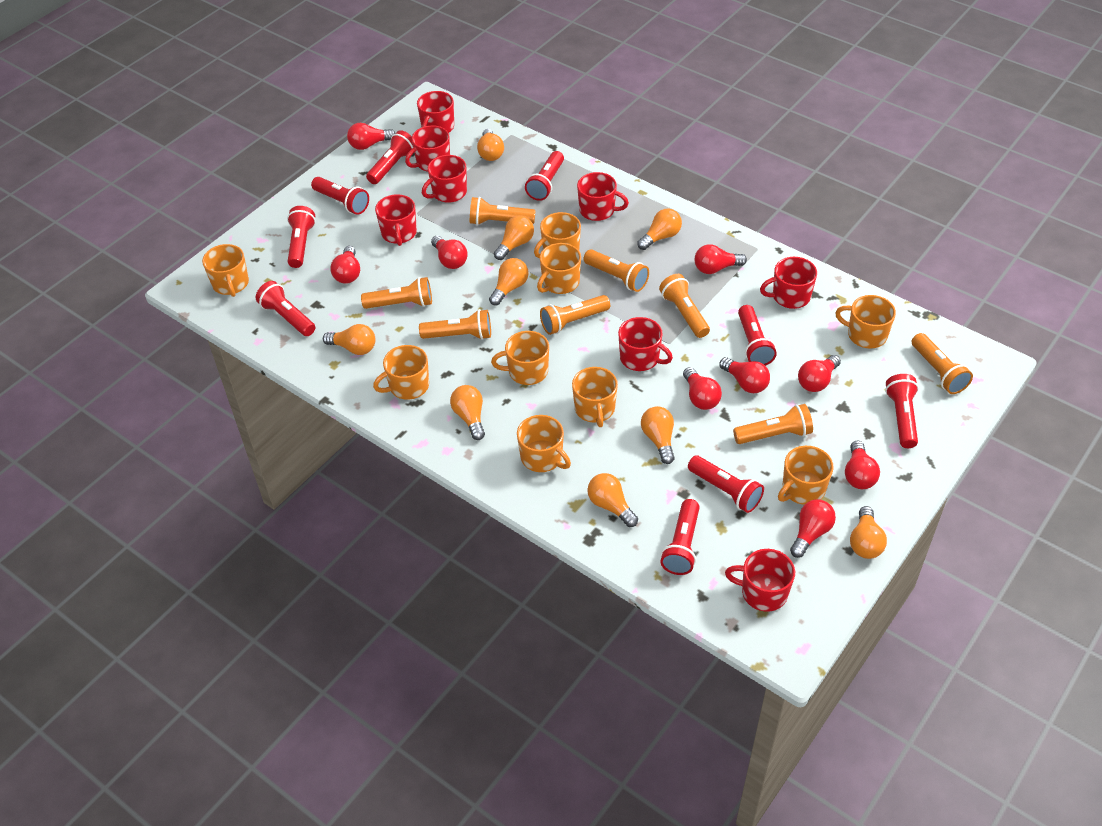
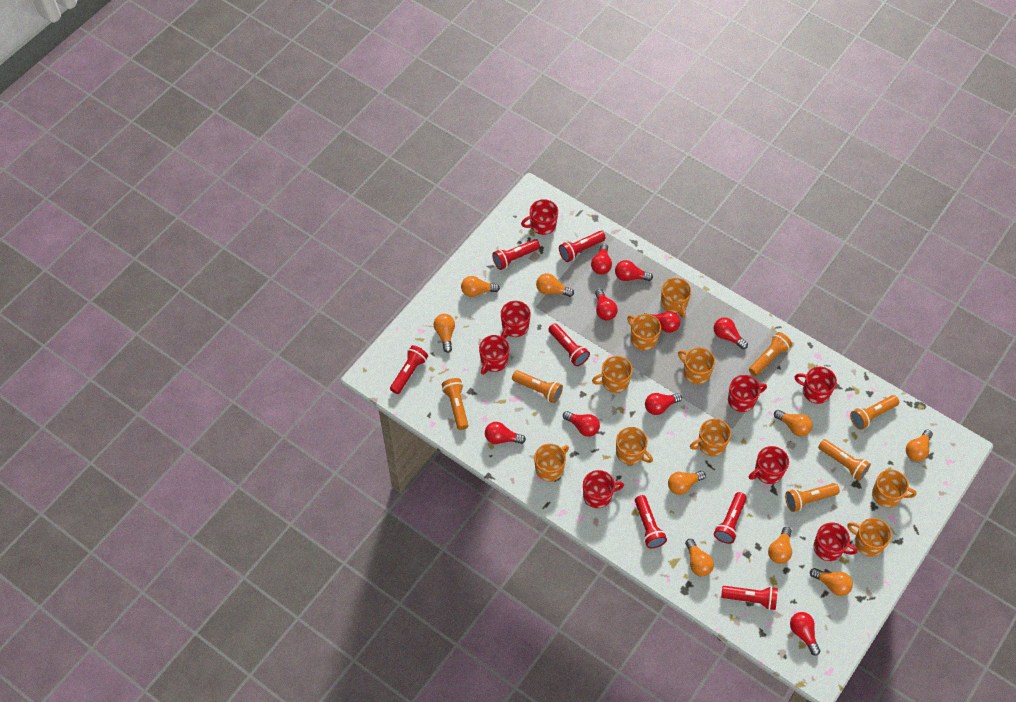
orange flashlight: 8 -> 6
red flashlight: 9 -> 7

